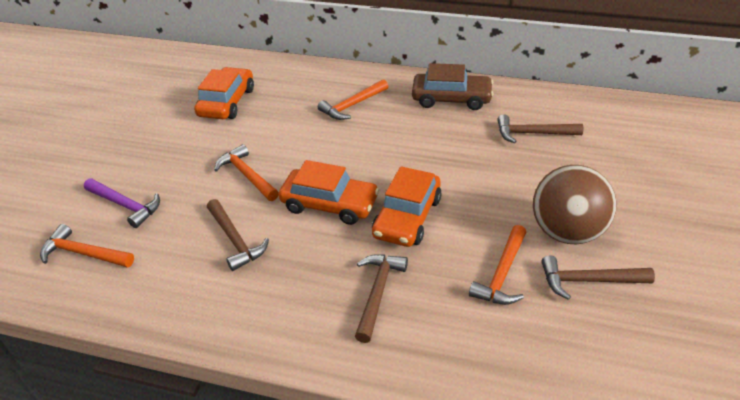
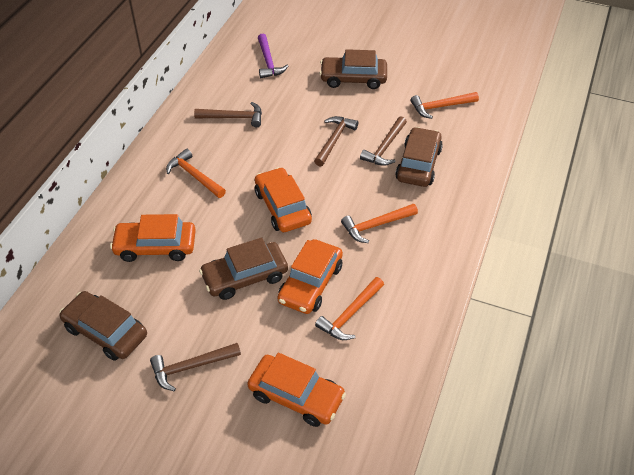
brown ball: 1 -> 0
brown car: 1 -> 4
orange car: 3 -> 4

